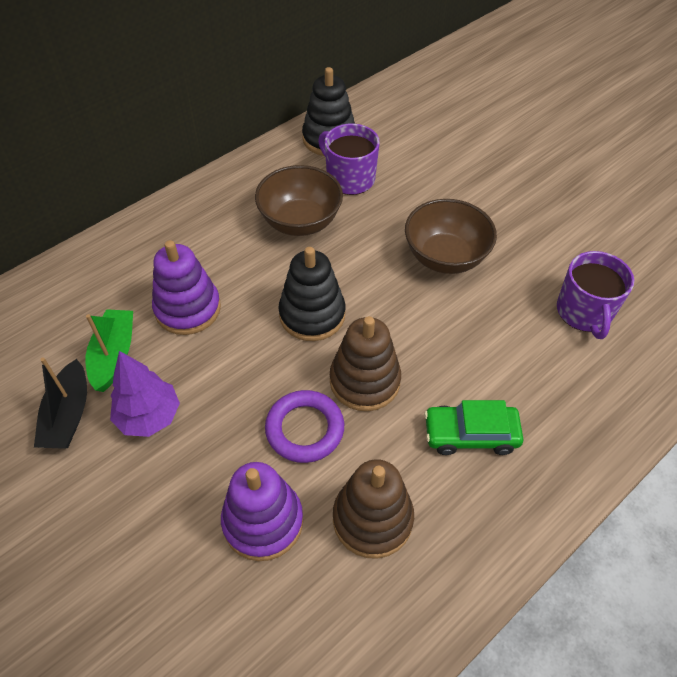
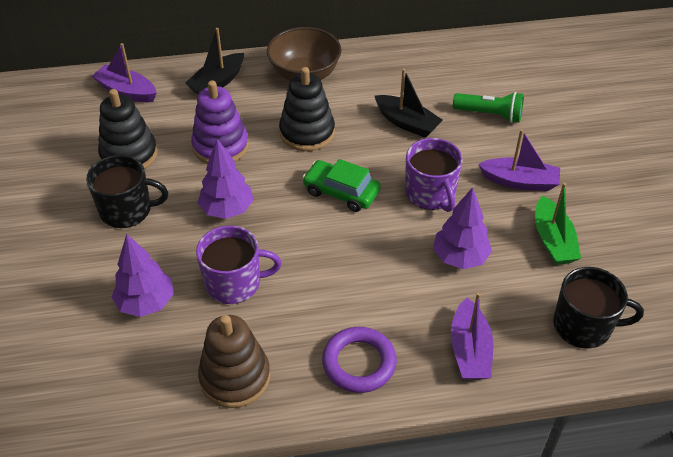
black boat: 1 -> 2
black mug: 0 -> 2
brown bowl: 2 -> 1
brown stacking toy: 2 -> 1
green flashlight: 0 -> 1
purple boat: 0 -> 3
purple stacking toy: 2 -> 1
purple tree: 1 -> 3

